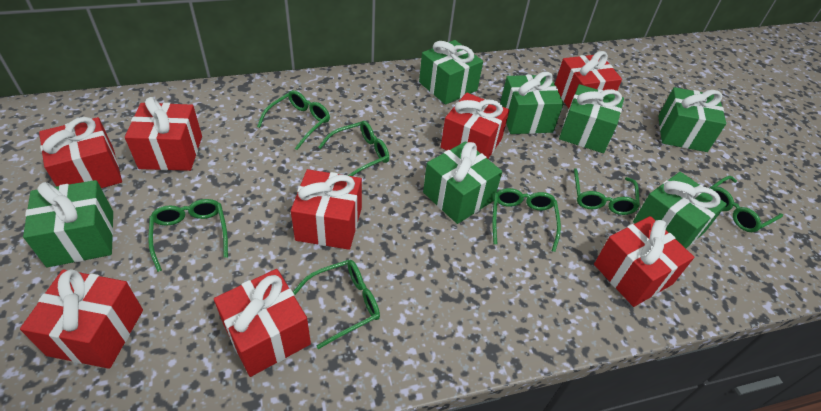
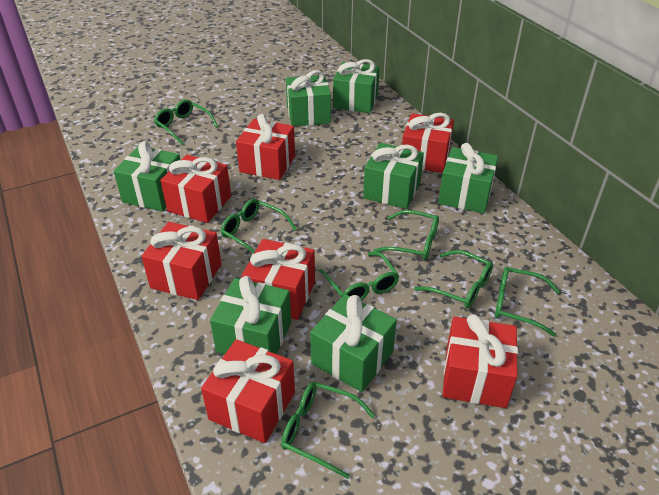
red gift: 8 -> 7

